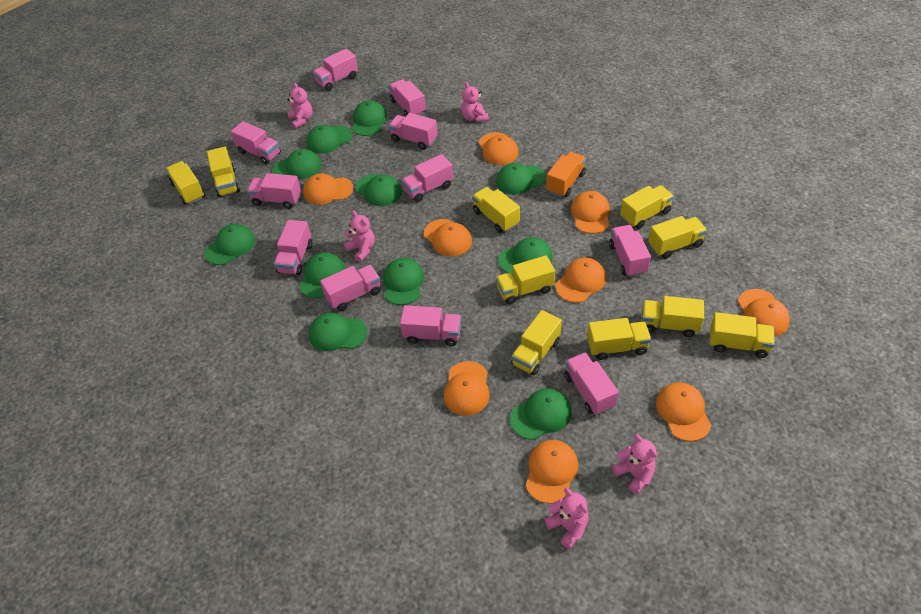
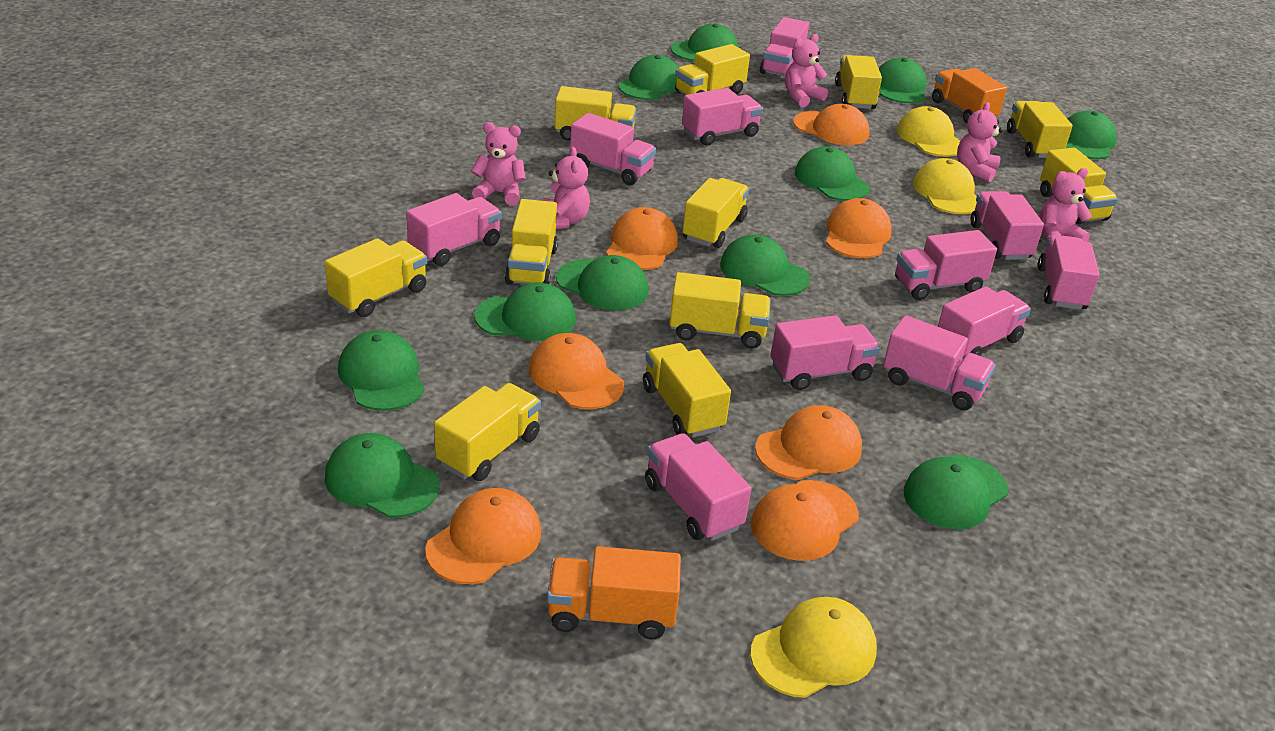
orange cap: 9 -> 7
orange truck: 1 -> 2
yellow cap: 0 -> 3
yellow truck: 10 -> 11

